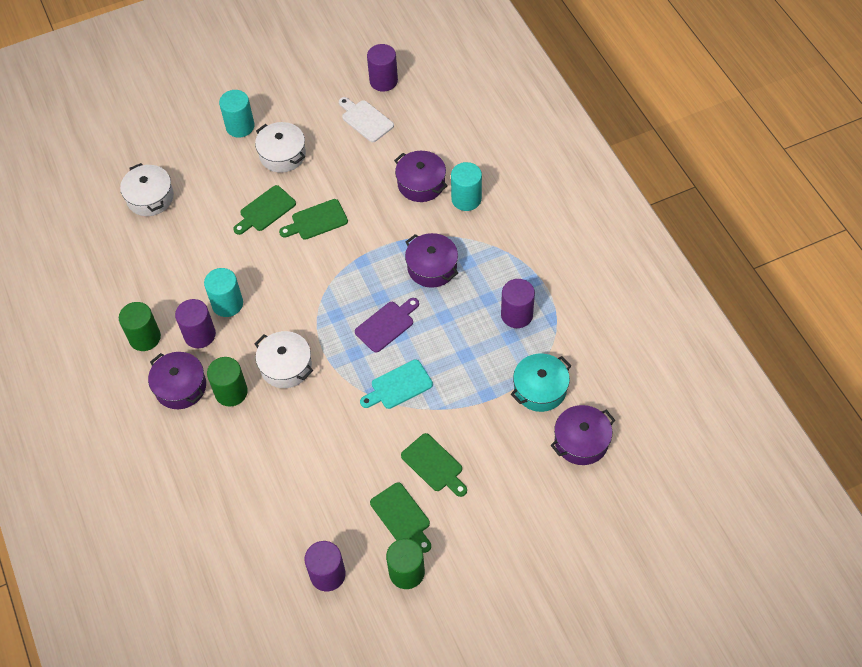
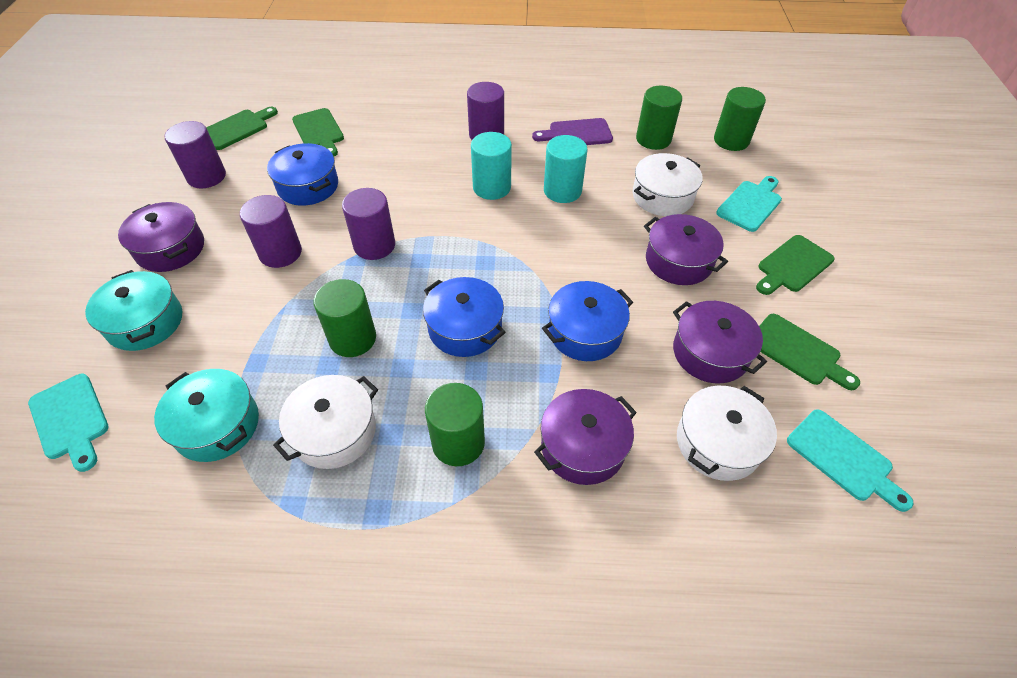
blue pot: 0 -> 3
green cylinder: 3 -> 4
turquoise cutting board: 1 -> 3
turquoise cylinder: 3 -> 2
turquoise pot: 1 -> 2
white cutting board: 1 -> 0

